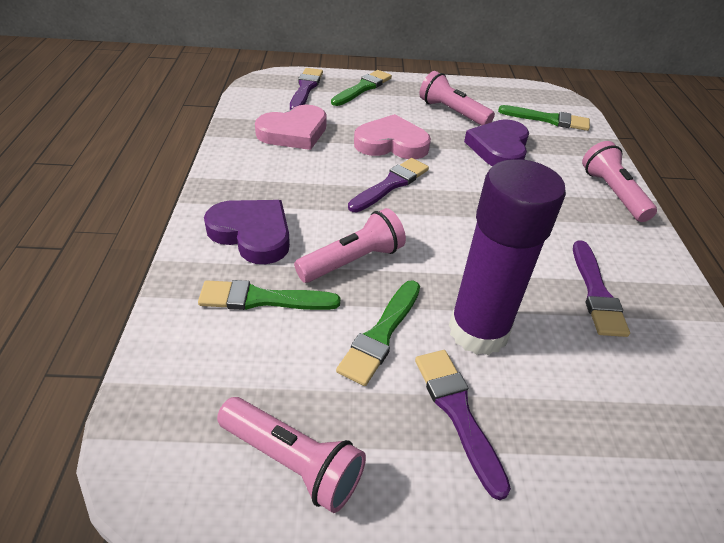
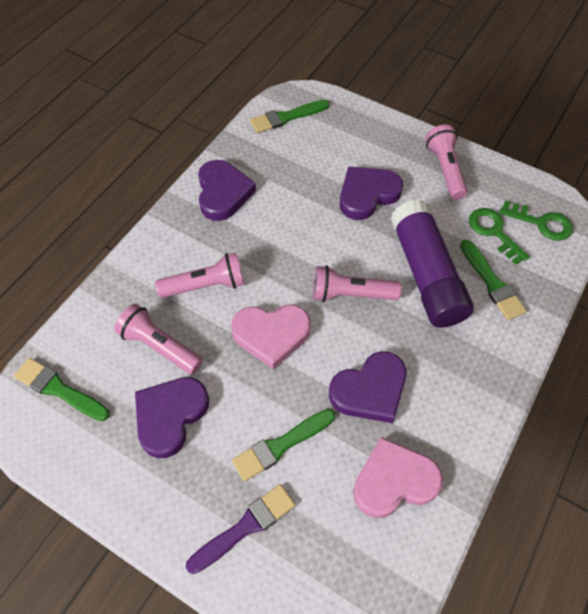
green key: 0 -> 2
purple brush: 4 -> 1
purple heart: 2 -> 4

